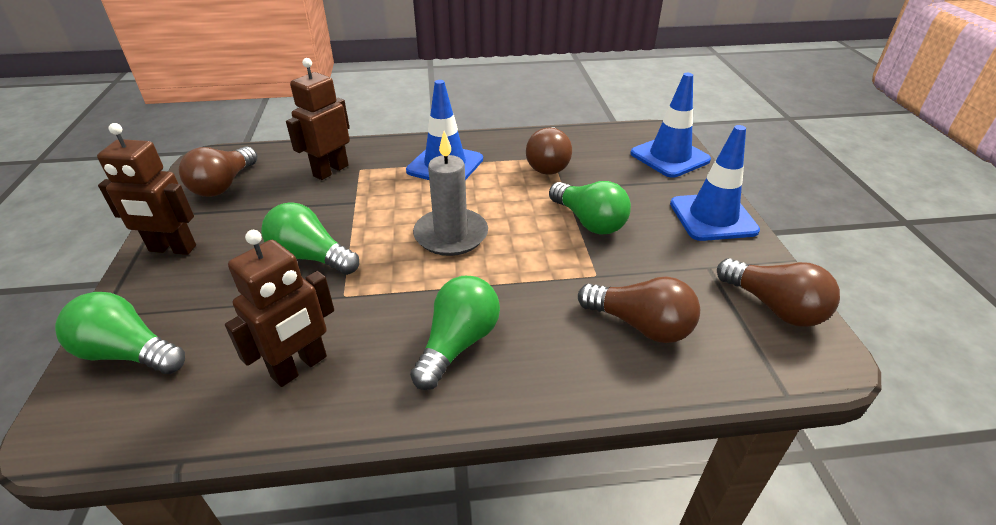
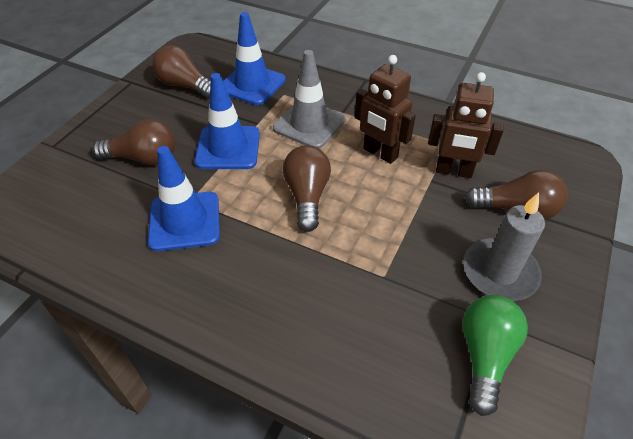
brown robot: 3 -> 2
green light bulb: 4 -> 1
grey traffic cone: 0 -> 1

